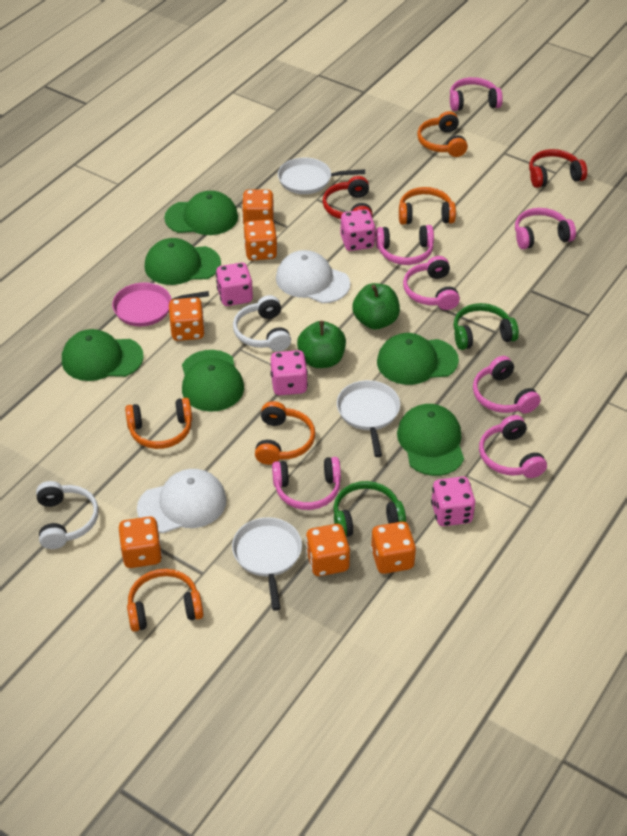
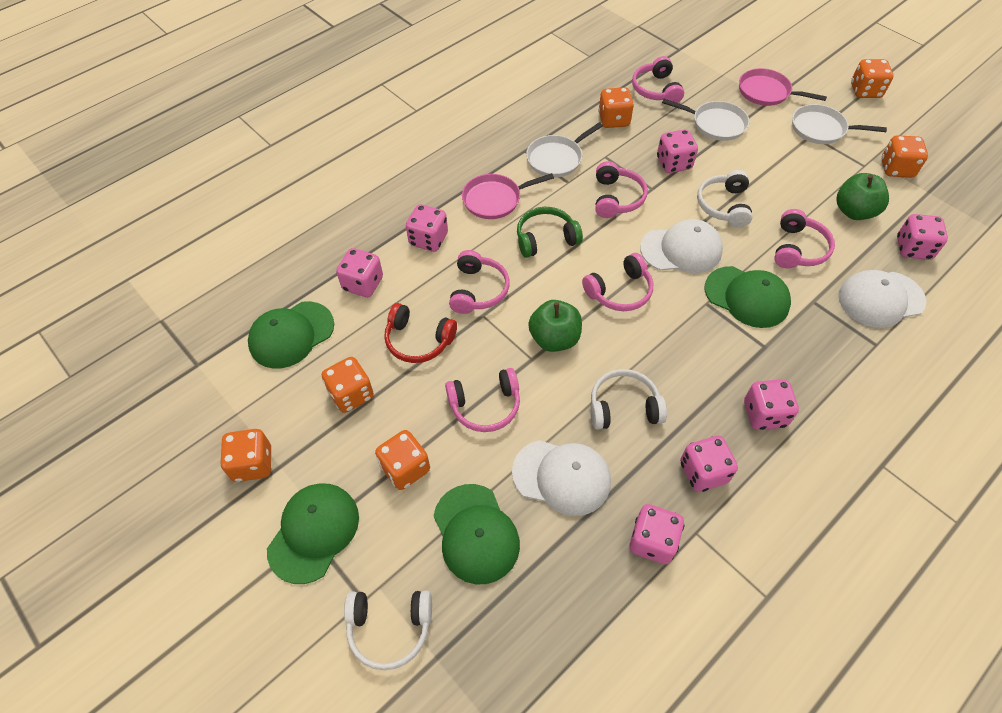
green cap: 6 -> 4
green headphones: 2 -> 1
orange headphones: 5 -> 0
pink dice: 4 -> 7
pink headphones: 7 -> 6
pink pan: 1 -> 2
red headphones: 2 -> 1
white cap: 2 -> 3
white headphones: 2 -> 3

